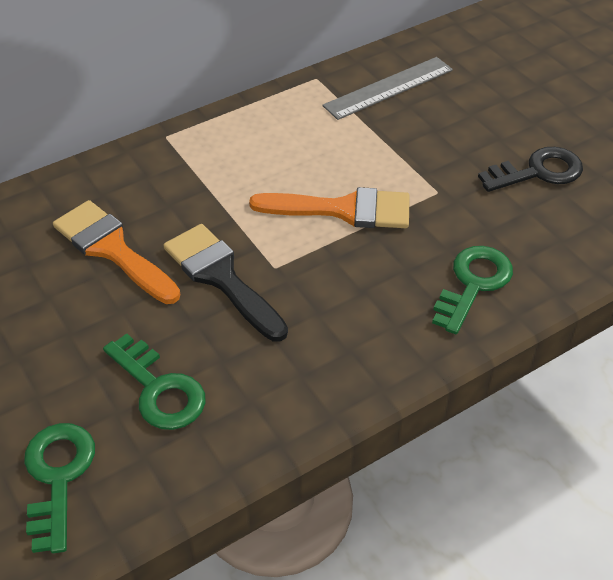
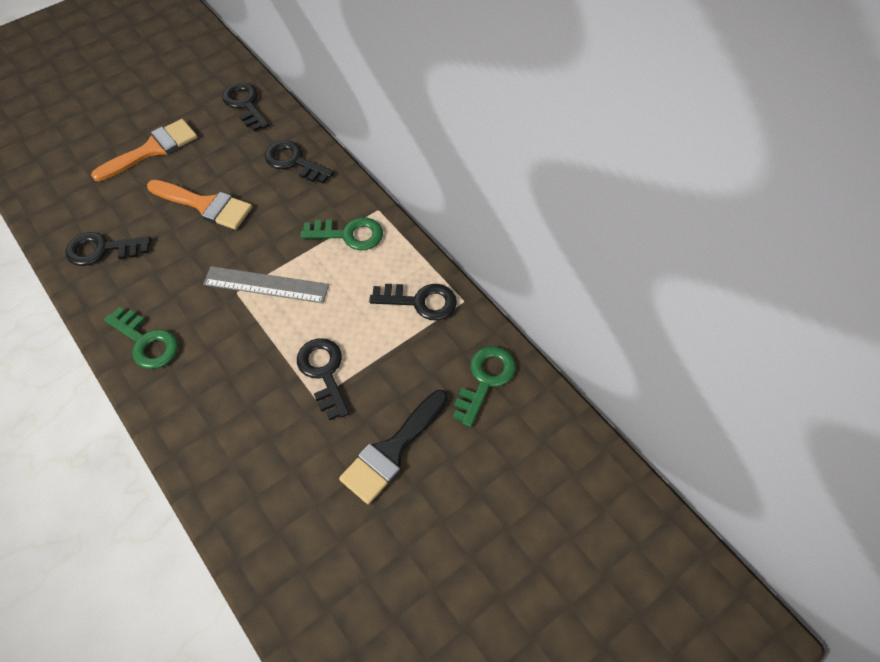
black key: 1 -> 5

